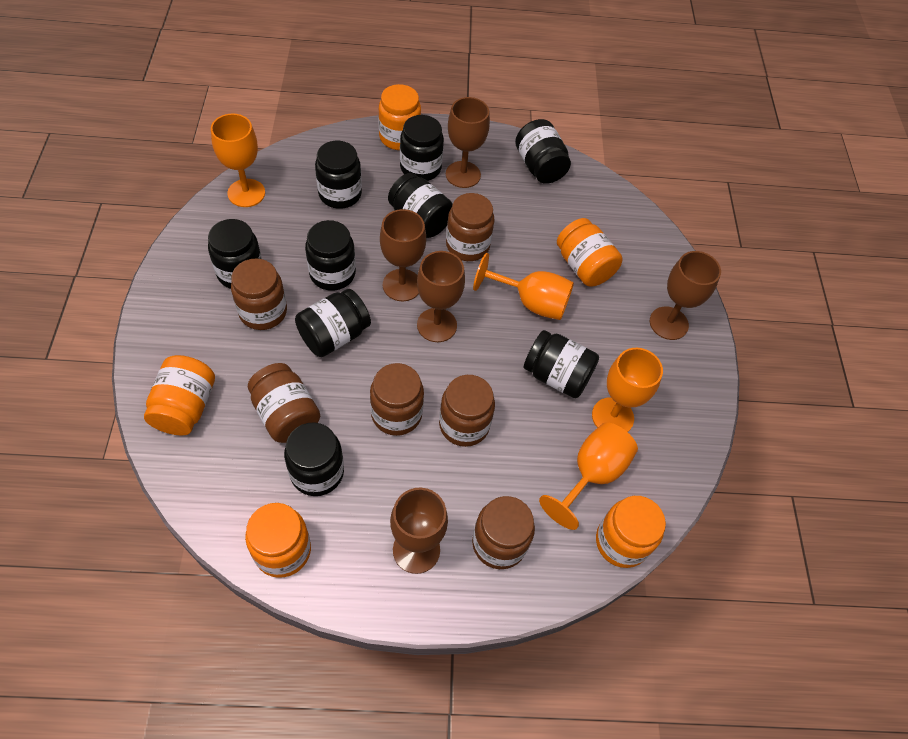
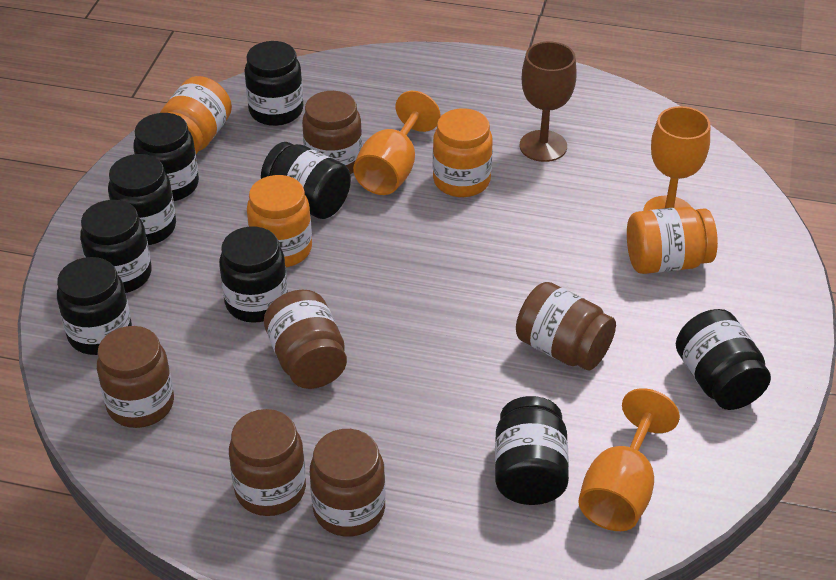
brown goblet: 5 -> 1
orange goblet: 4 -> 3
orange jar: 5 -> 4

